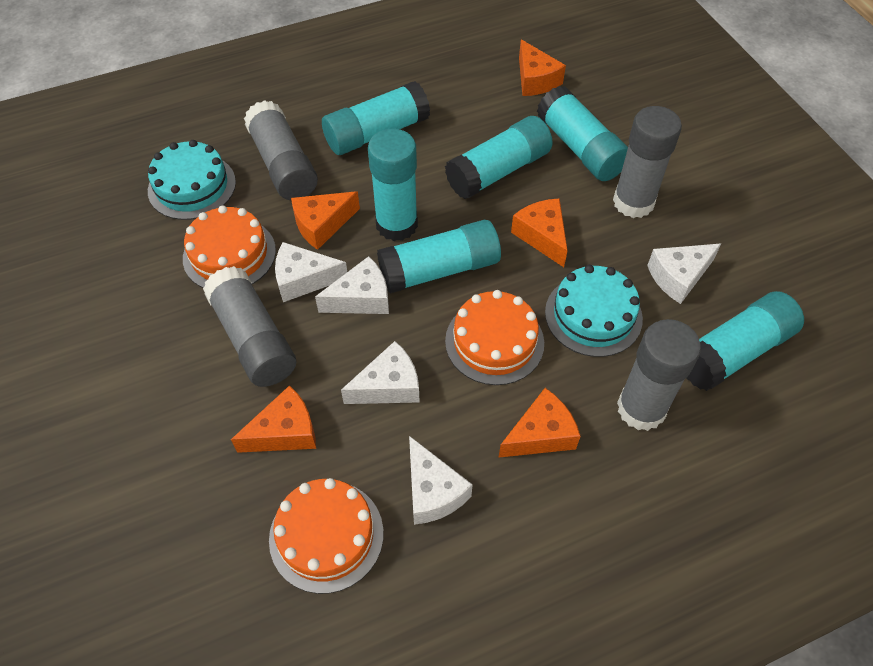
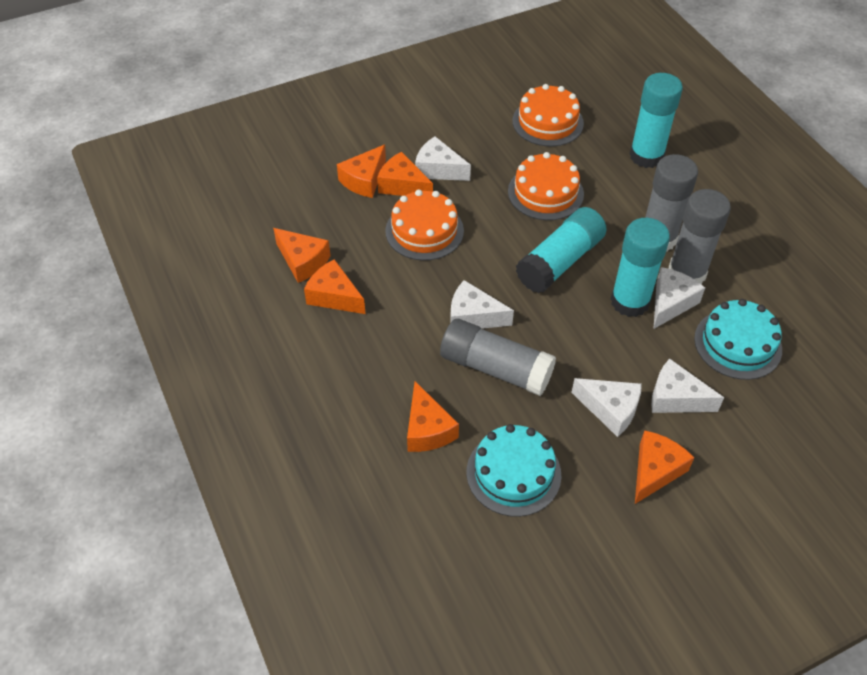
grey glue stick: 4 -> 3
orange cheese: 5 -> 6
turquoise glue stick: 6 -> 3

